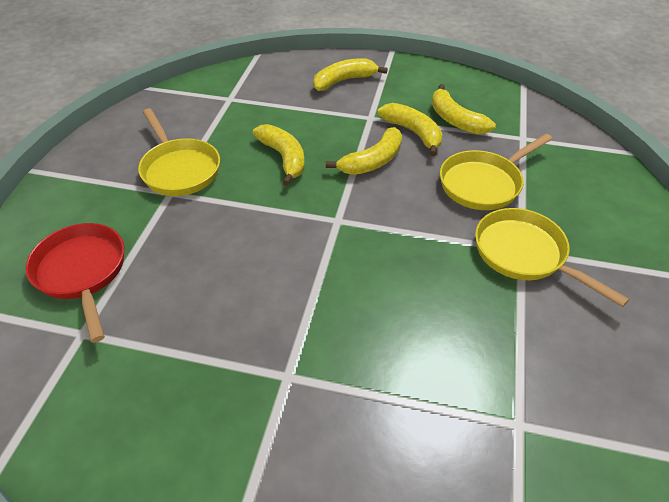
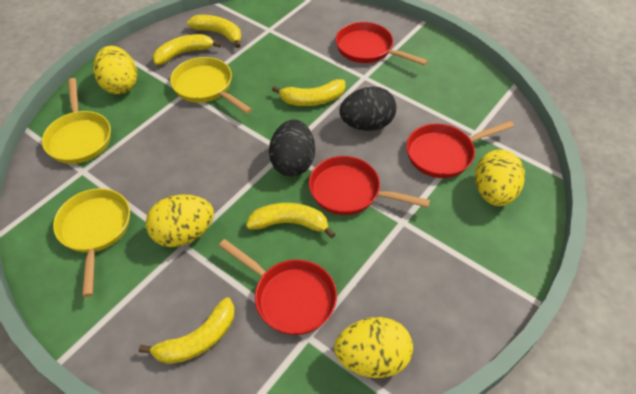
black egg: 0 -> 2
red pan: 1 -> 4
yellow egg: 0 -> 4

